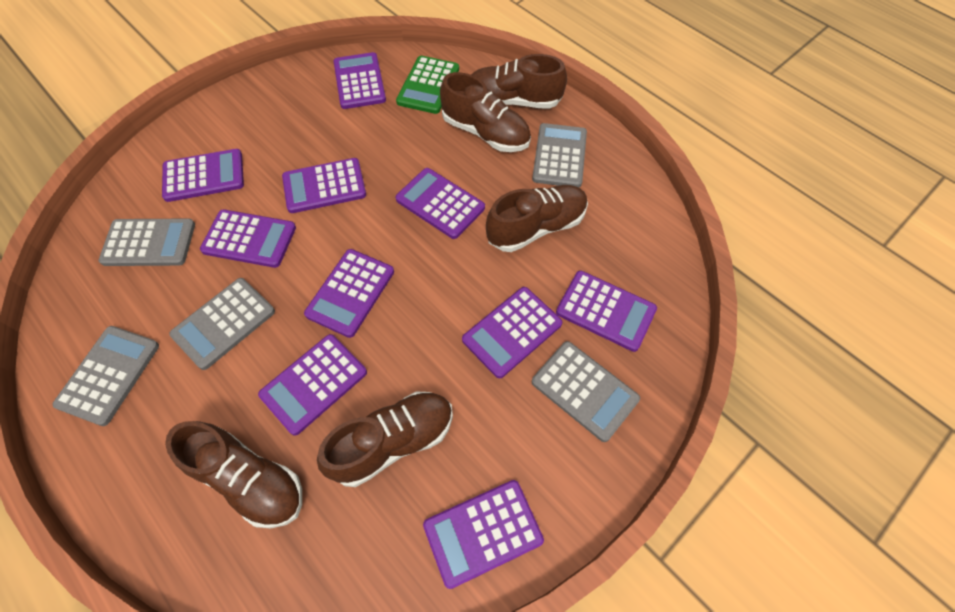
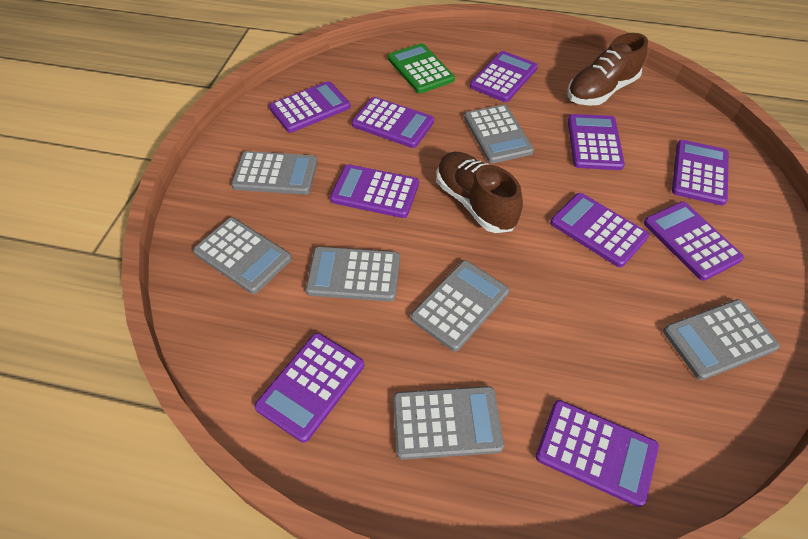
brown shoe: 5 -> 2
grey calculator: 5 -> 7

